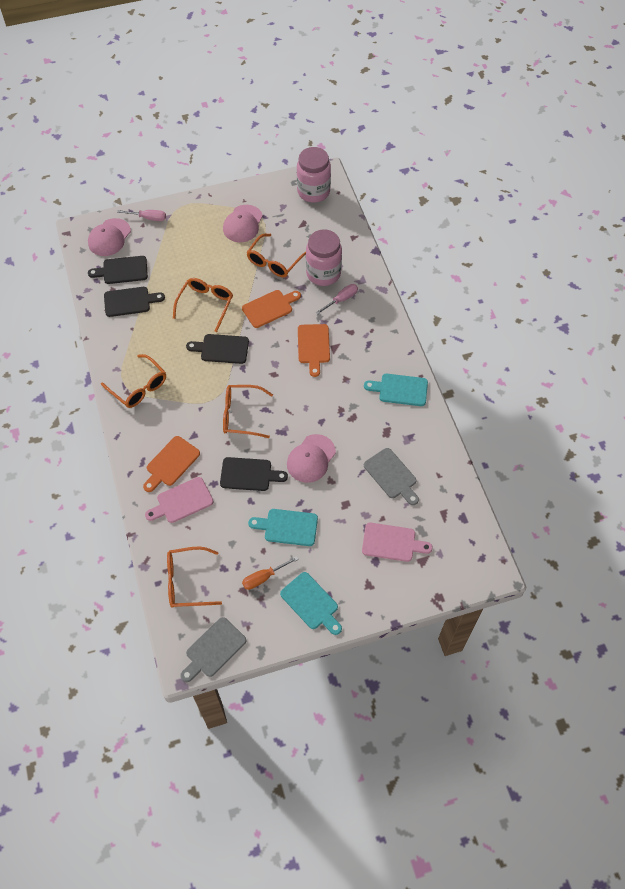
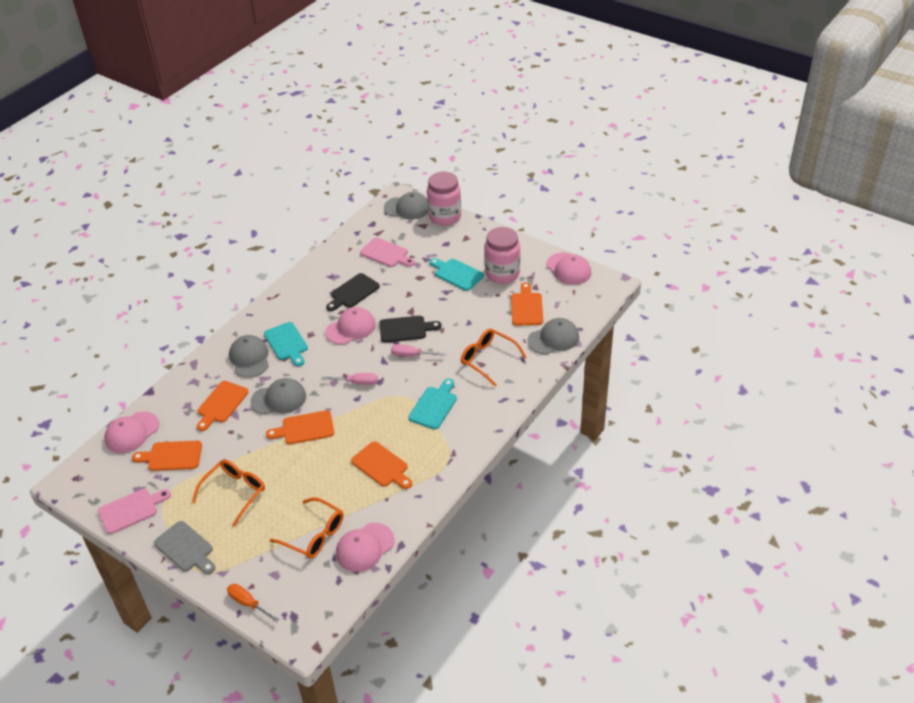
black cutting board: 4 -> 2
grey cap: 0 -> 4
grey cutting board: 2 -> 1
orange cutting board: 3 -> 5
orange glasses: 5 -> 3
pink cap: 3 -> 4

